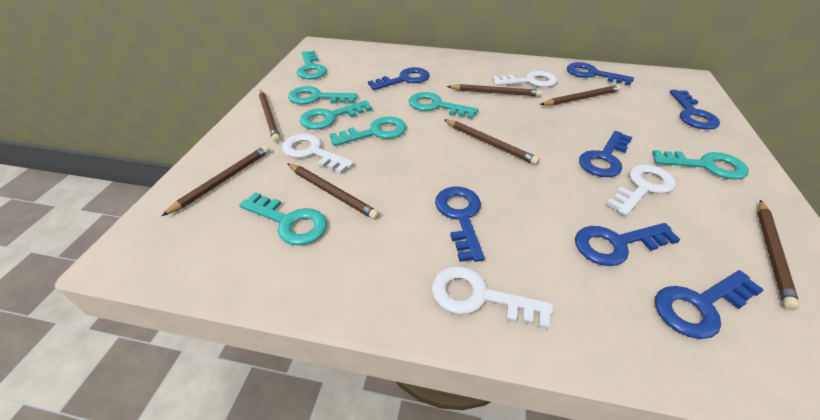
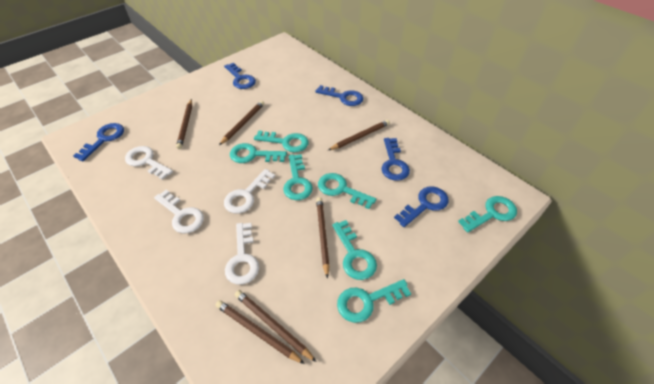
blue key: 7 -> 5
brown pencil: 7 -> 6

